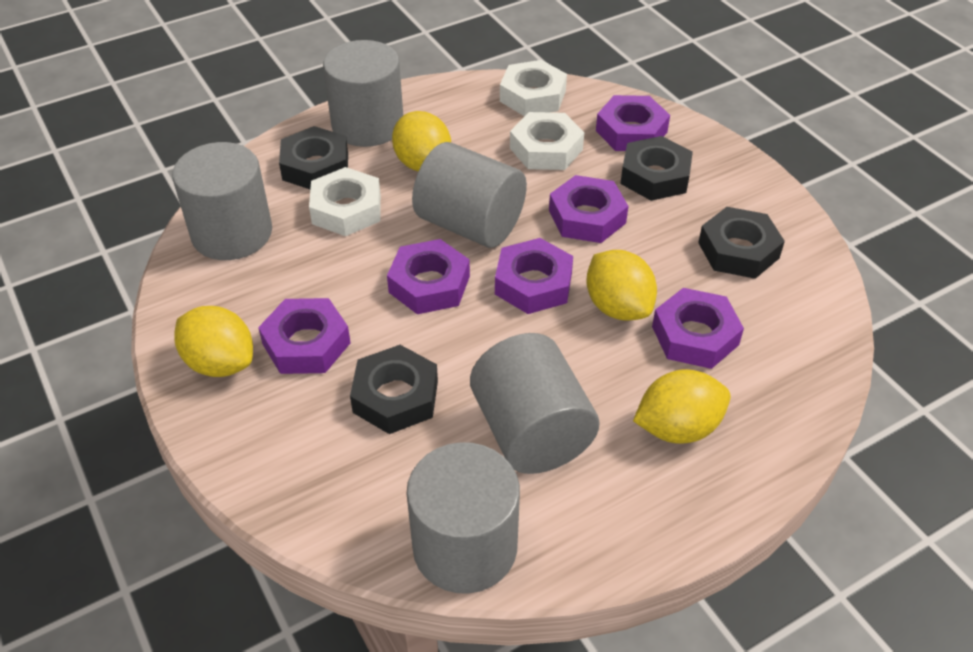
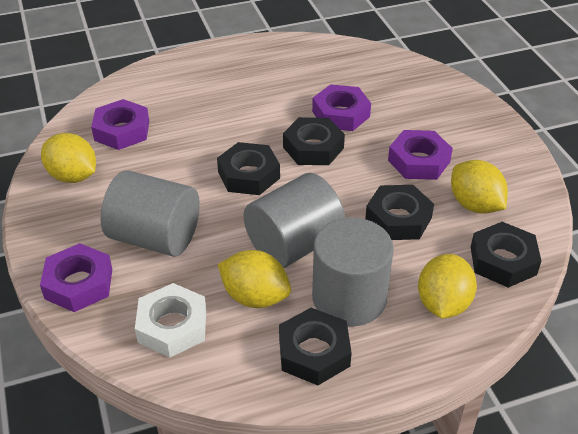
black nut: 4 -> 5
grey cylinder: 5 -> 3
purple nut: 6 -> 4
white nut: 3 -> 1

